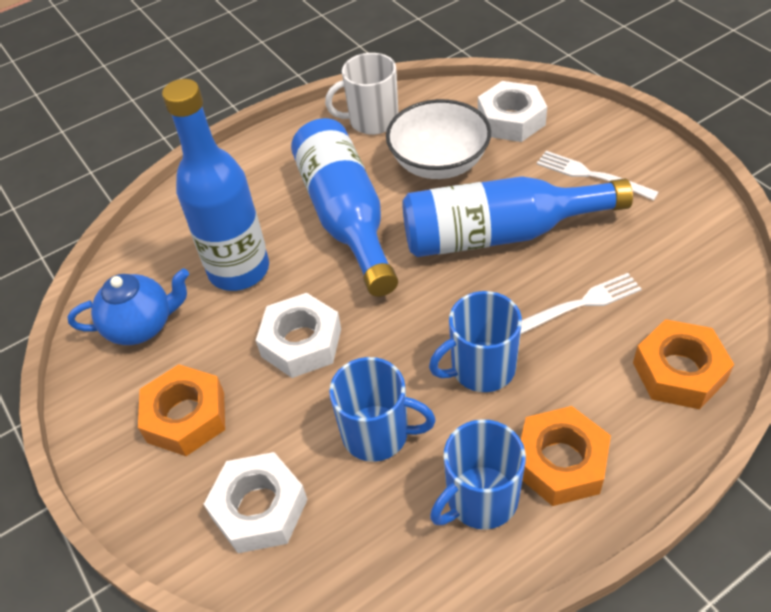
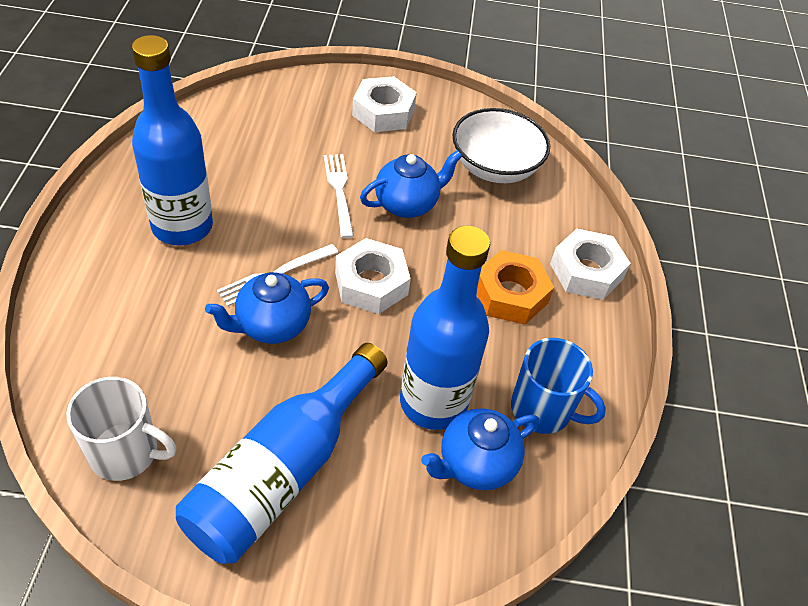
blue mug: 3 -> 1
blue teapot: 1 -> 3
orange nut: 3 -> 1

